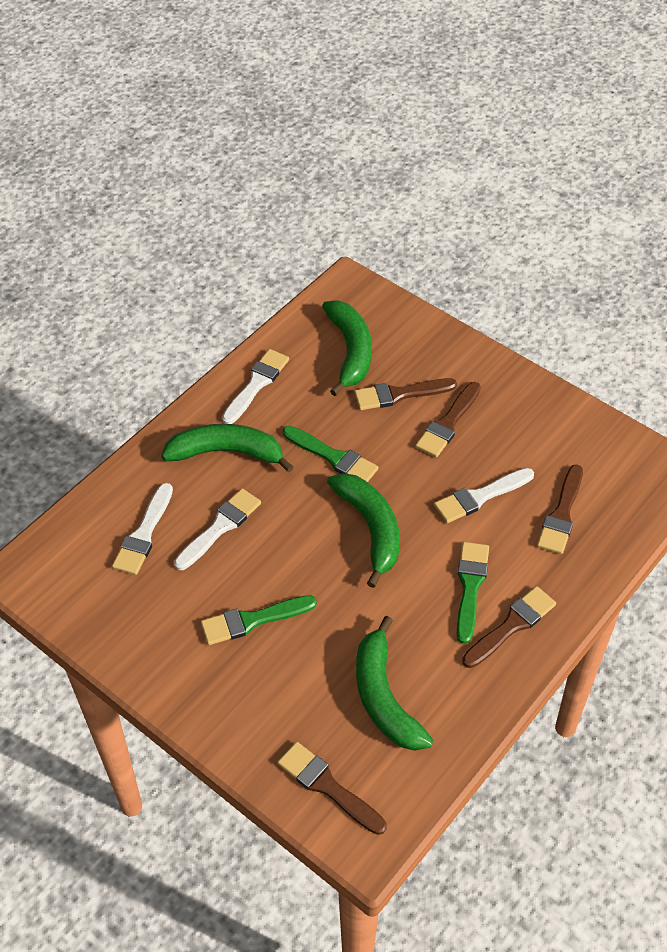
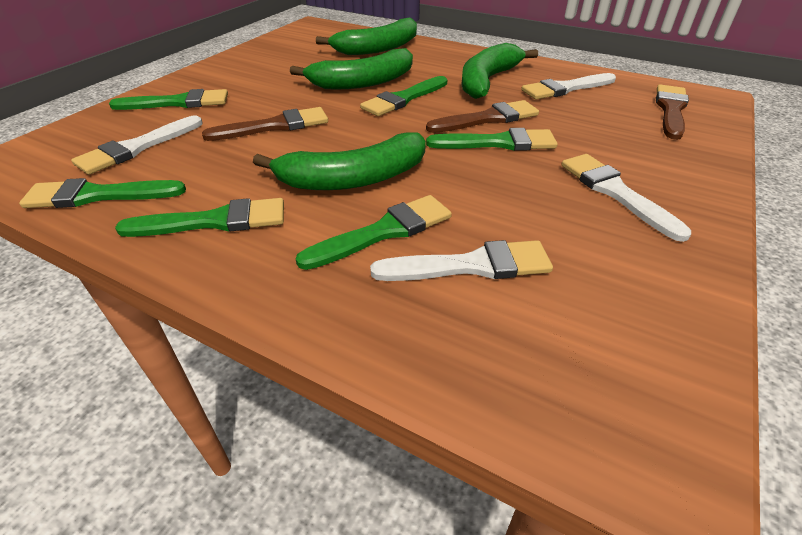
brown brush: 5 -> 3
green brush: 3 -> 6

